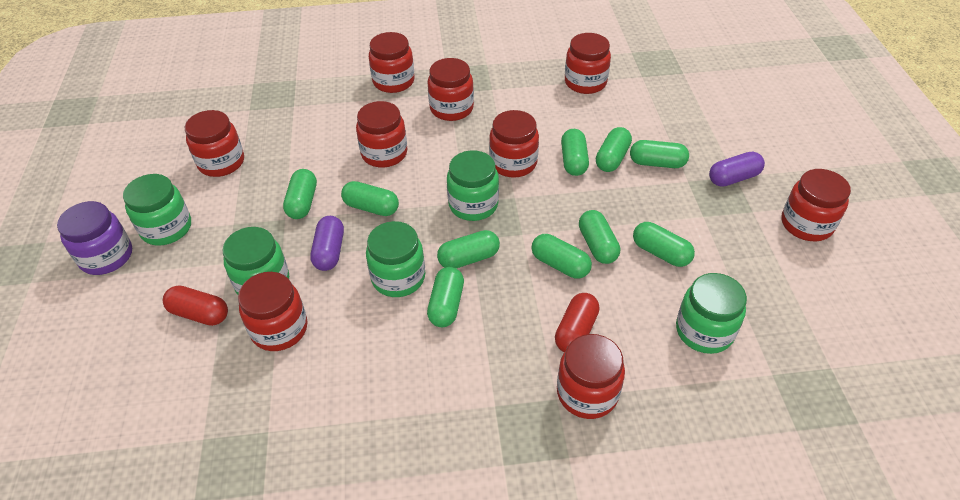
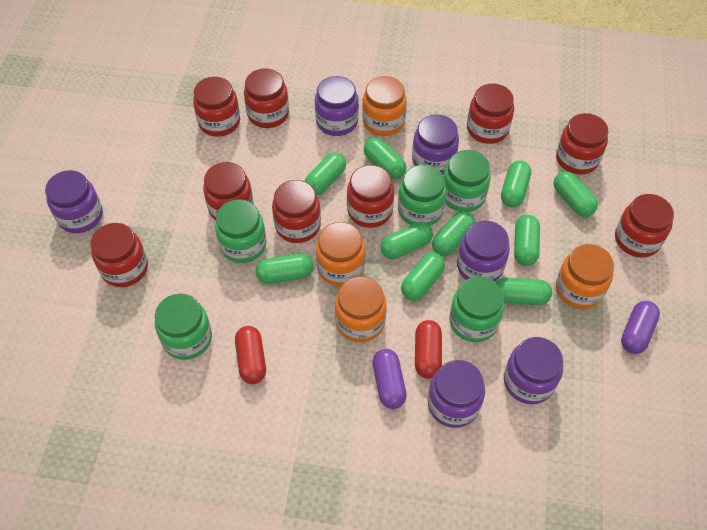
orange jar: 0 -> 4
purple jar: 1 -> 6

